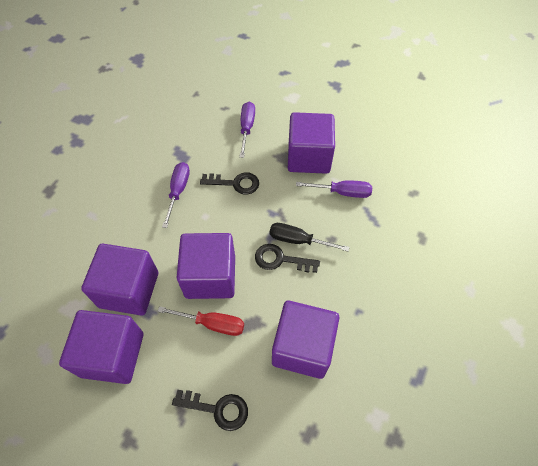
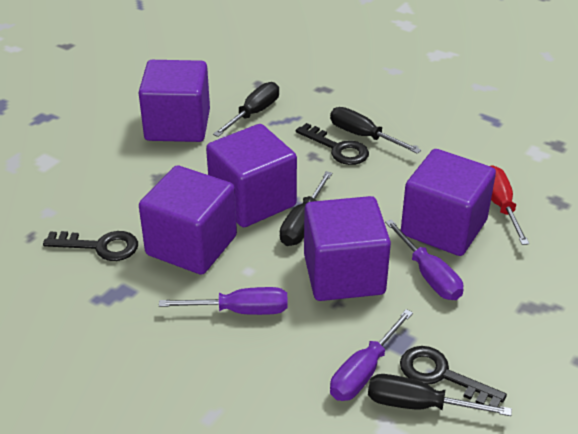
black screwdriver: 1 -> 4

